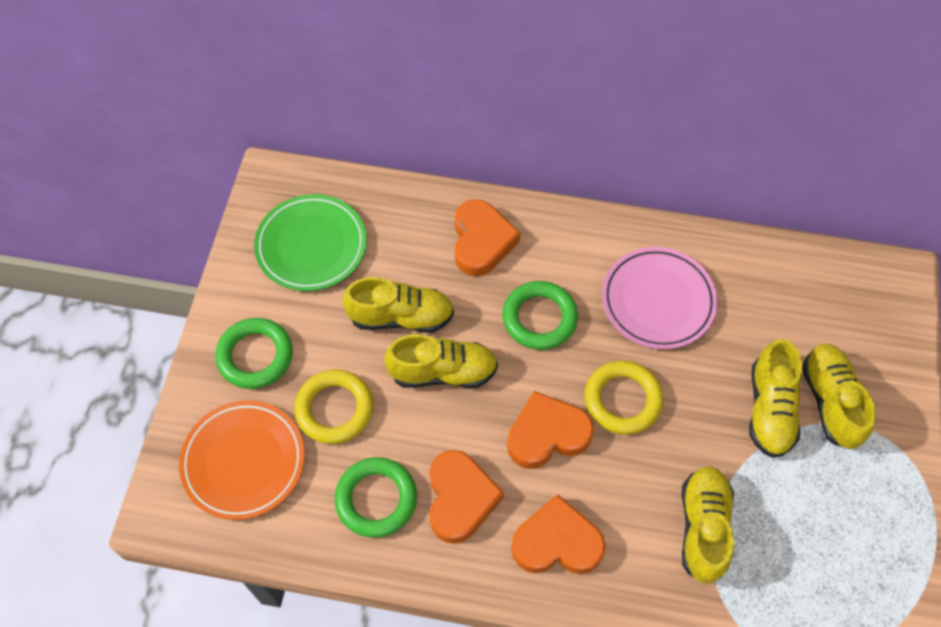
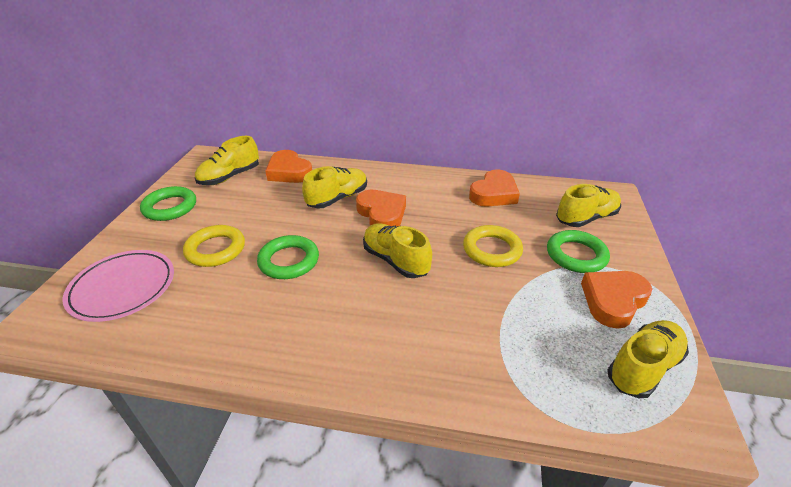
green plate: 1 -> 0
orange plate: 1 -> 0

